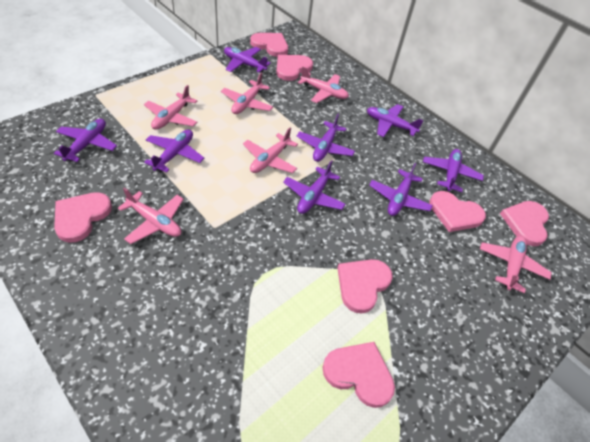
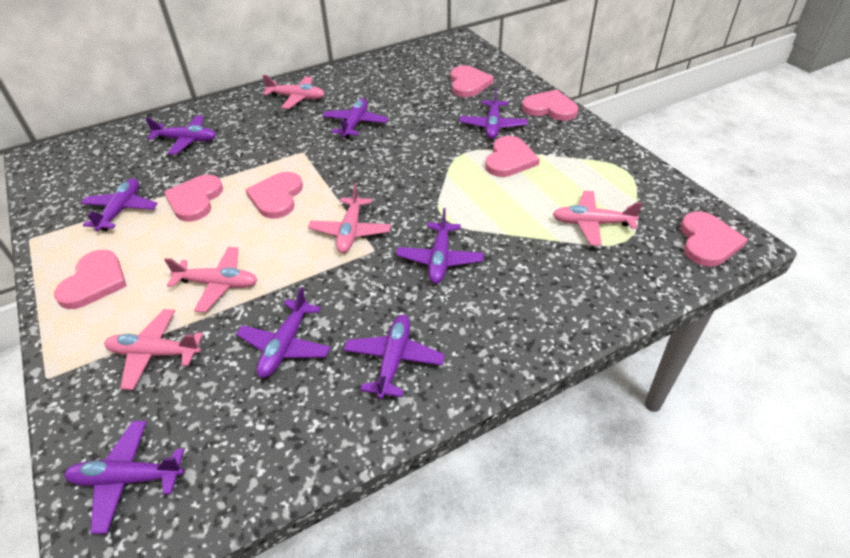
pink plane: 6 -> 5

